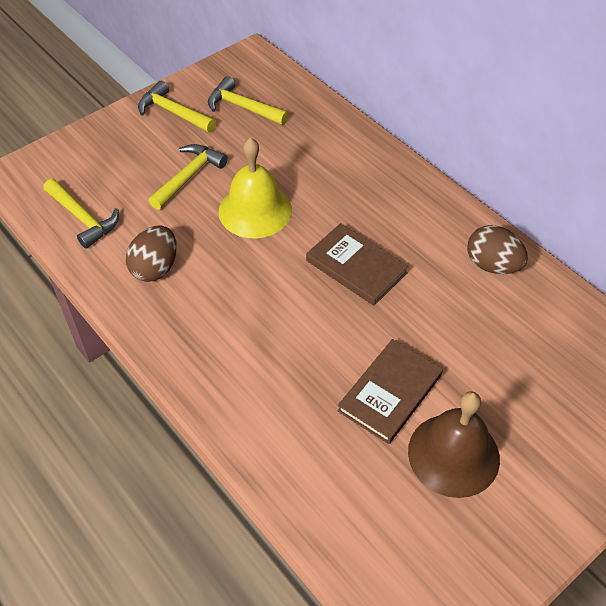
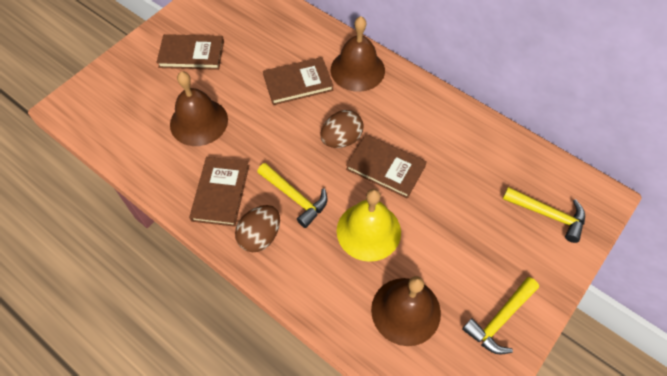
brown bell: 1 -> 3
brown book: 2 -> 4
yellow hammer: 4 -> 3

